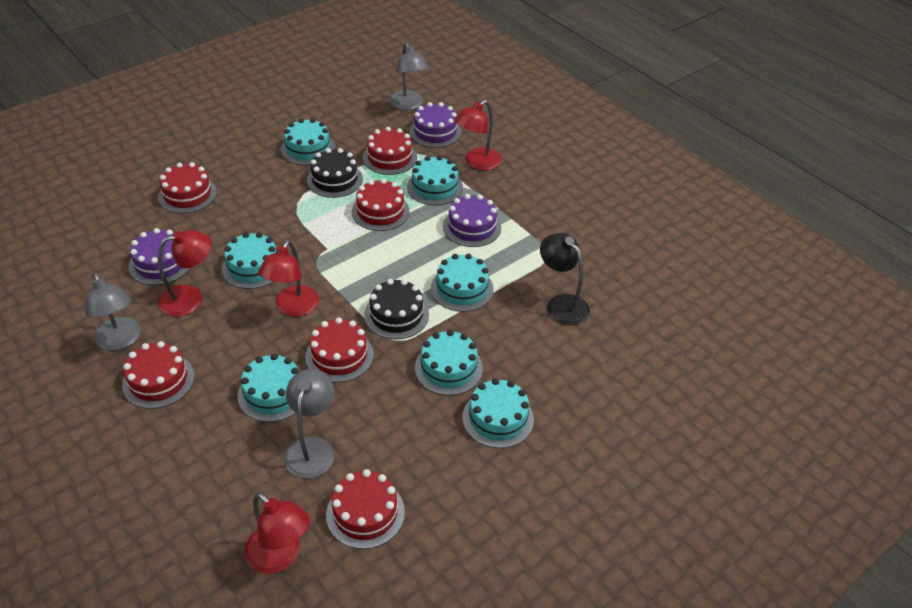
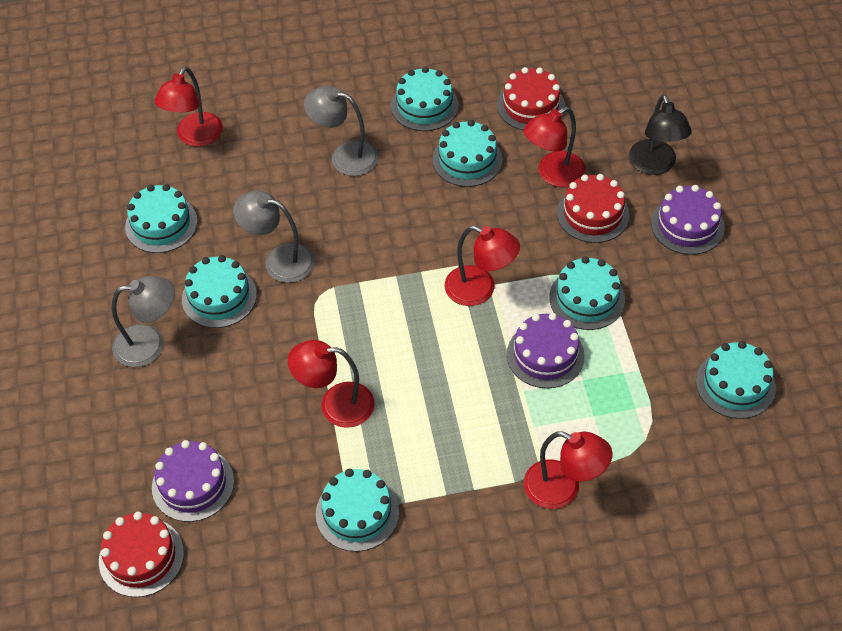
black cake: 2 -> 0
red cake: 6 -> 3
red lamp: 4 -> 5

